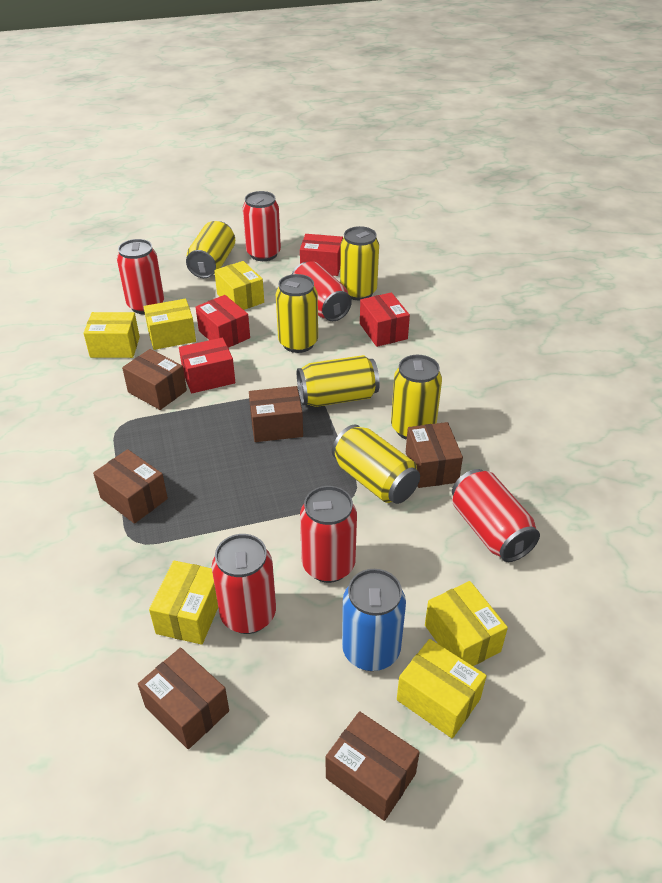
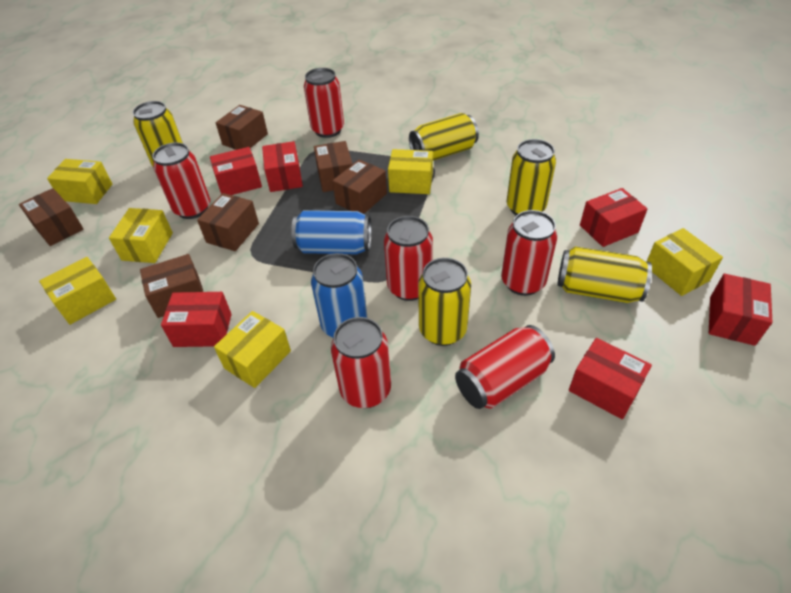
blue can: 1 -> 2
red box: 4 -> 6
yellow can: 6 -> 5

